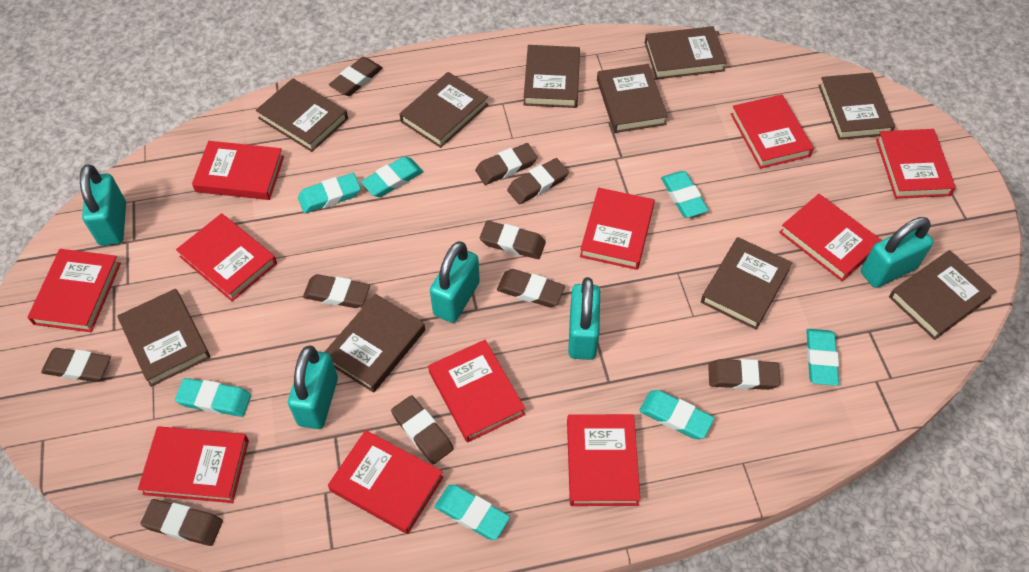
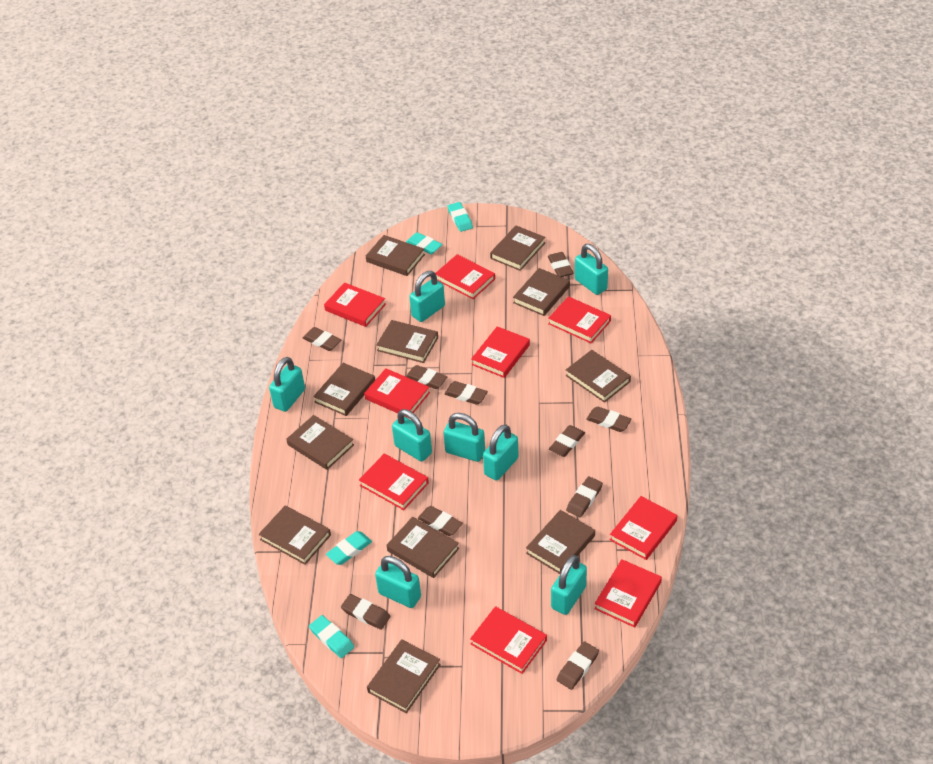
brown book: 10 -> 11
red book: 11 -> 9
turquoise eraser: 7 -> 4
turquoise padlock: 5 -> 8

